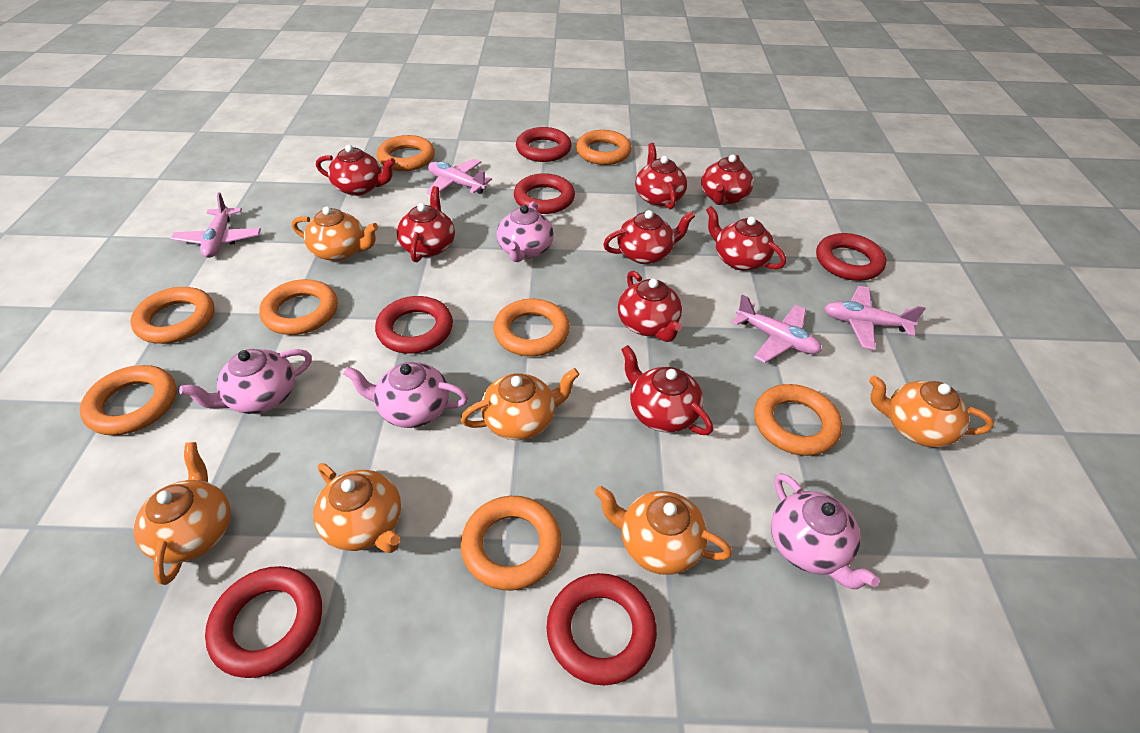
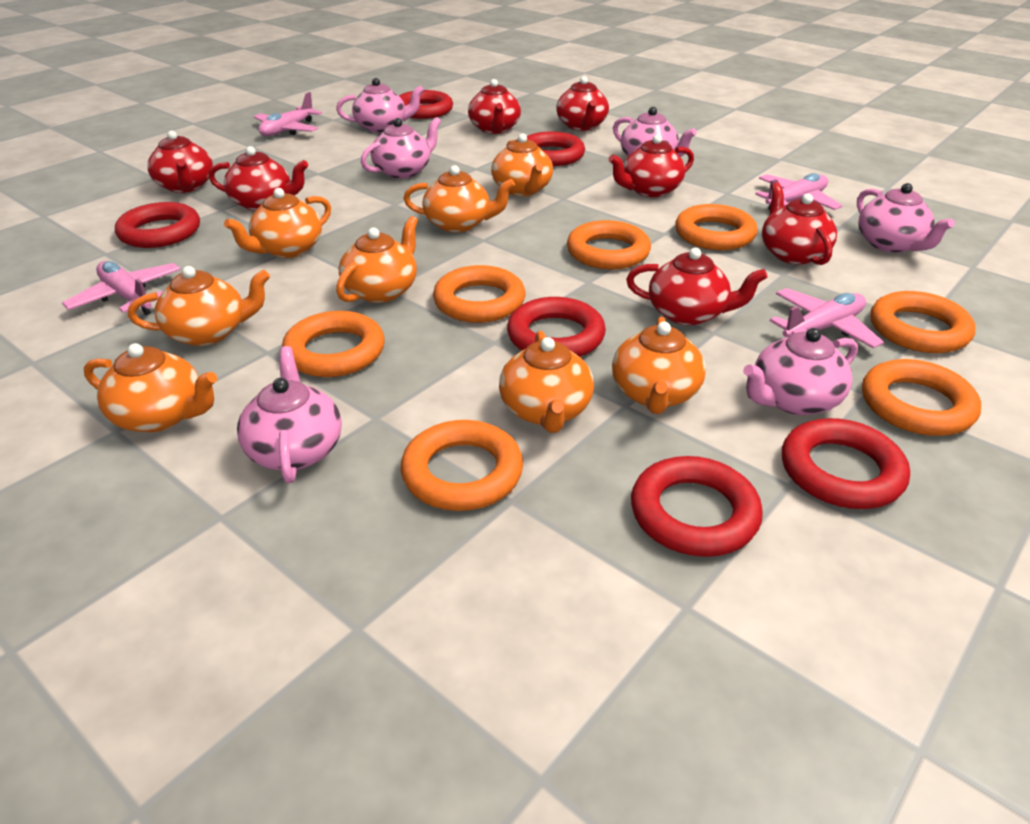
orange ring: 8 -> 7
orange teapot: 6 -> 8
pink teapot: 4 -> 6
red teapot: 8 -> 7

